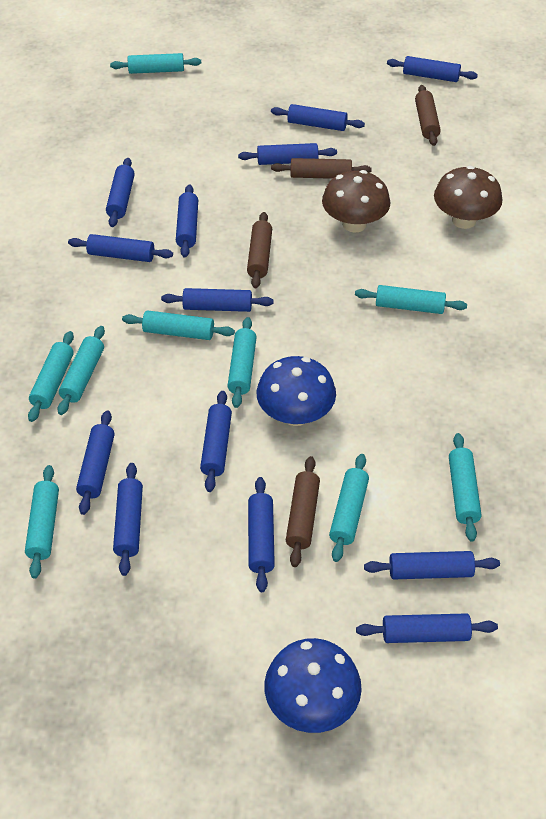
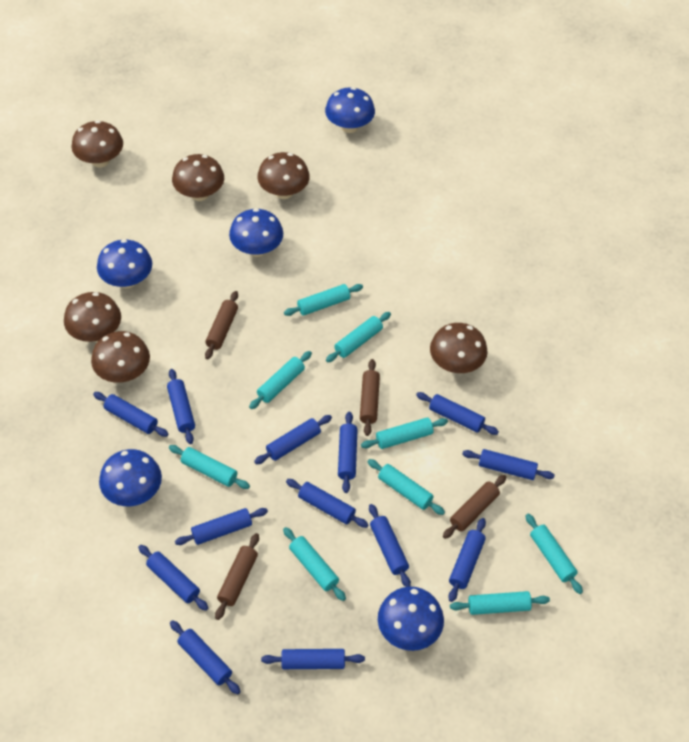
blue mushroom: 2 -> 5
brown mushroom: 2 -> 6

